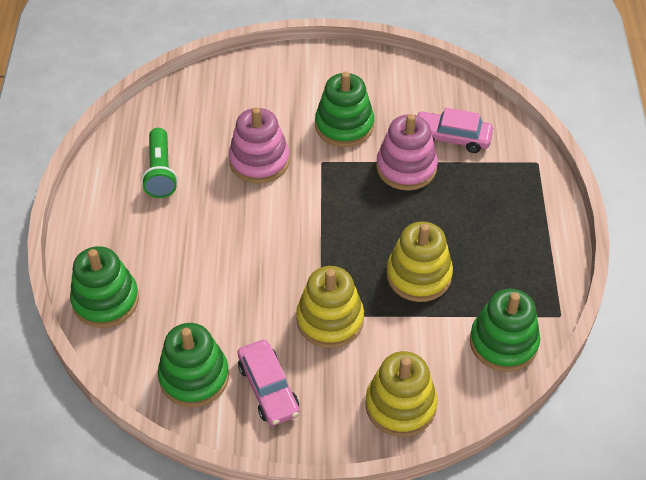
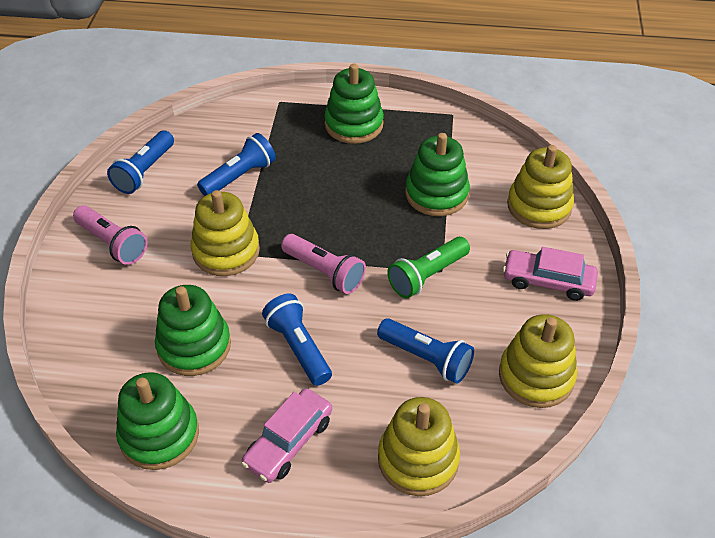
blue flashlight: 0 -> 4
pink flashlight: 0 -> 2
pink stacking toy: 2 -> 0
yellow stacking toy: 3 -> 4

